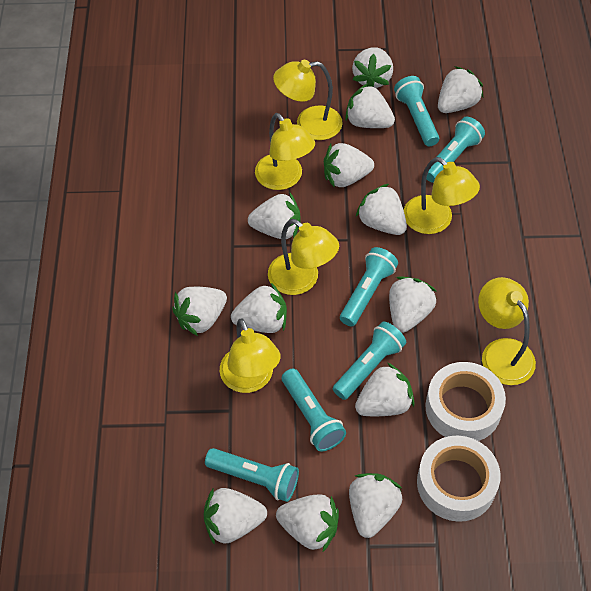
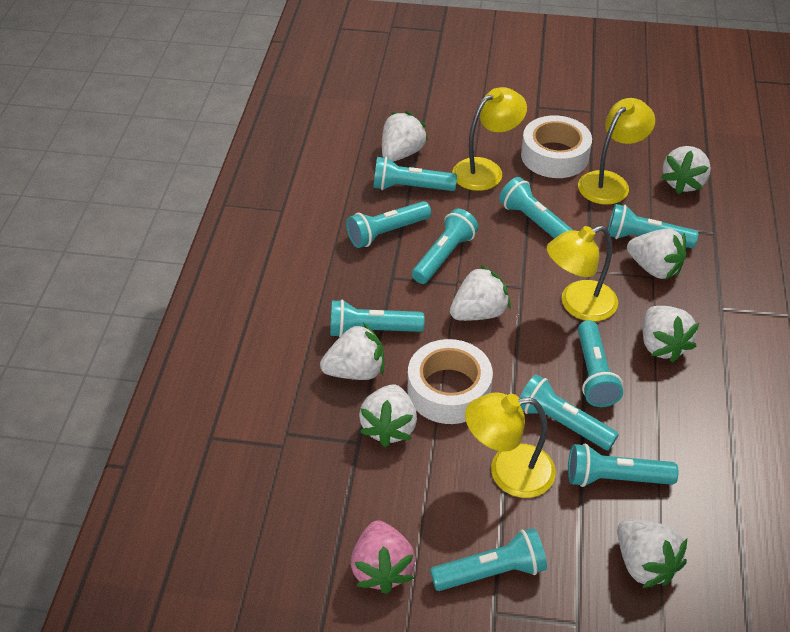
pink strawberry: 0 -> 1
turquoise flashlight: 6 -> 10
white strawberry: 13 -> 8
yellow lamp: 6 -> 4

